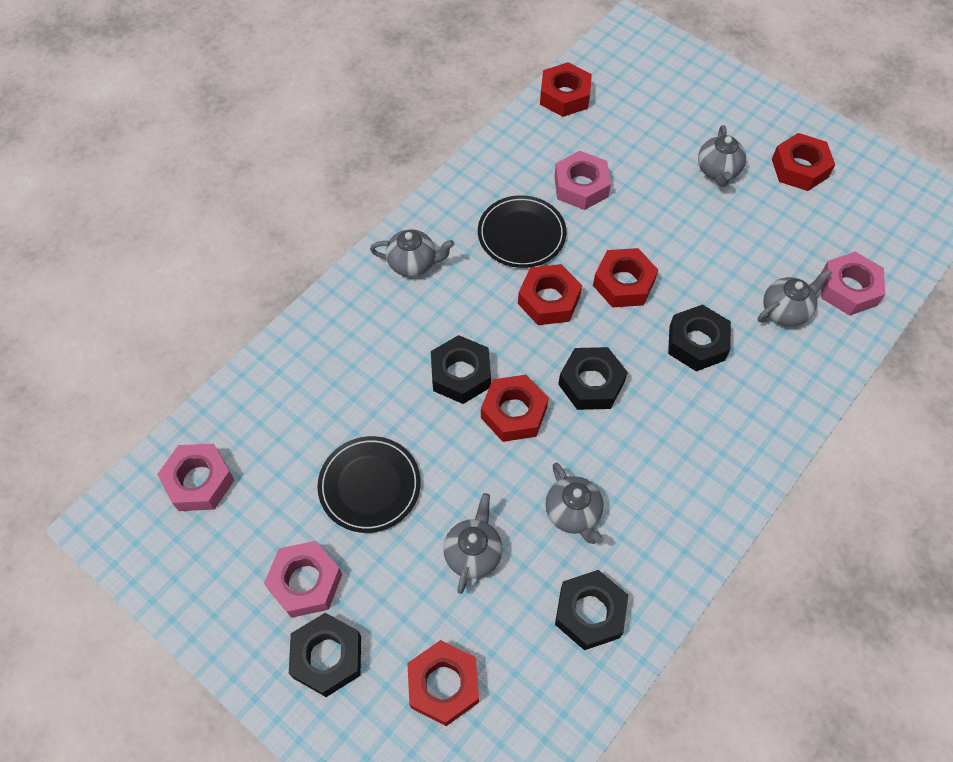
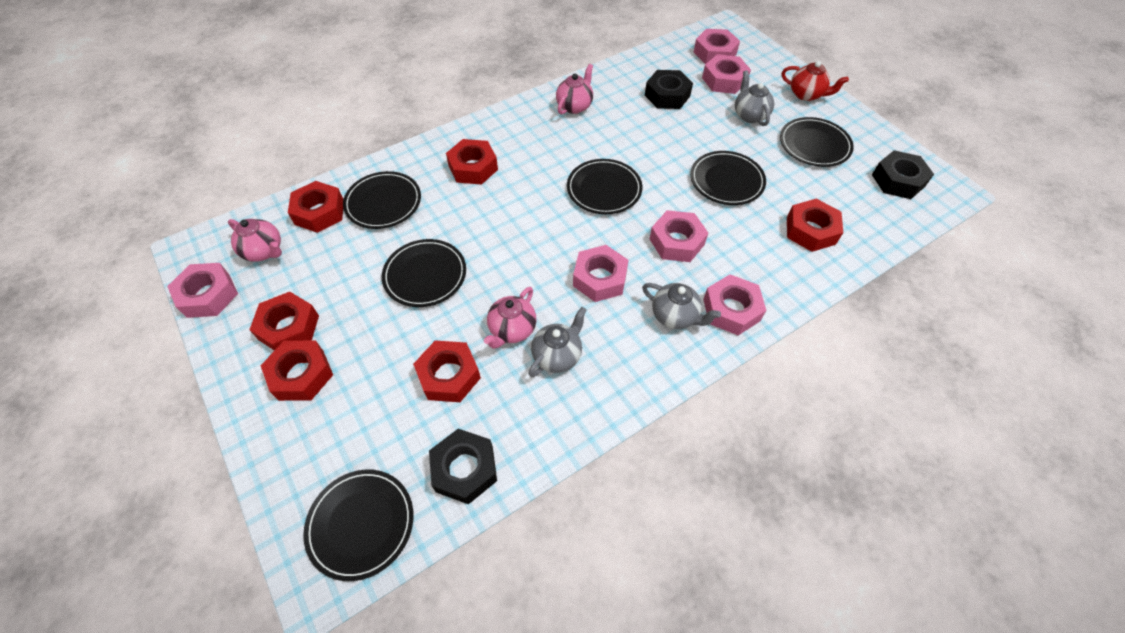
black nut: 5 -> 3
black plate: 2 -> 6
grey teapot: 5 -> 3
pink nut: 4 -> 6
pink teapot: 0 -> 3
red teapot: 0 -> 1

